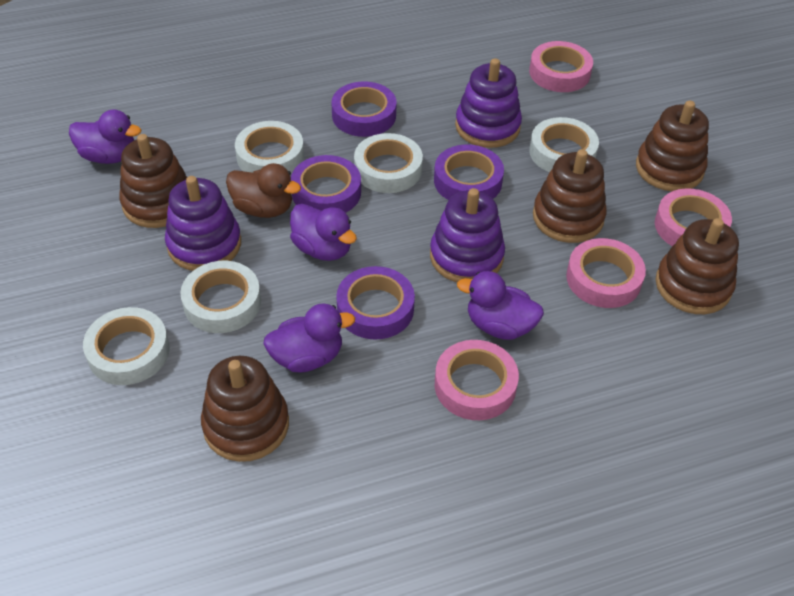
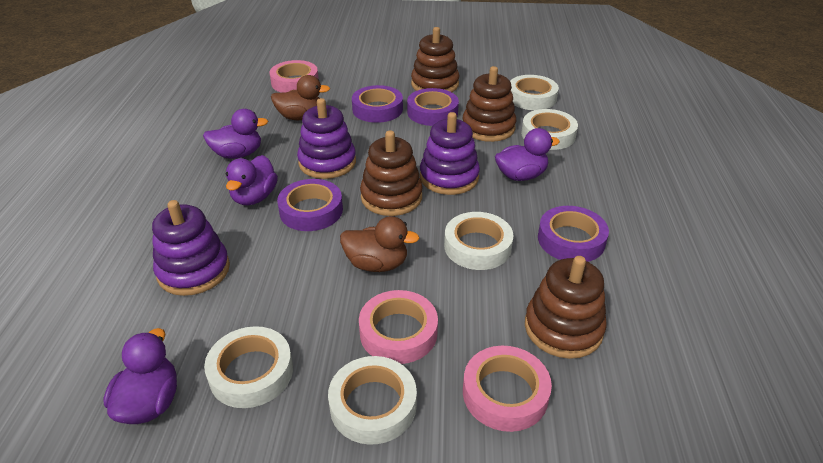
brown duck: 1 -> 2
brown stacking toy: 5 -> 4
pink tape: 4 -> 3

